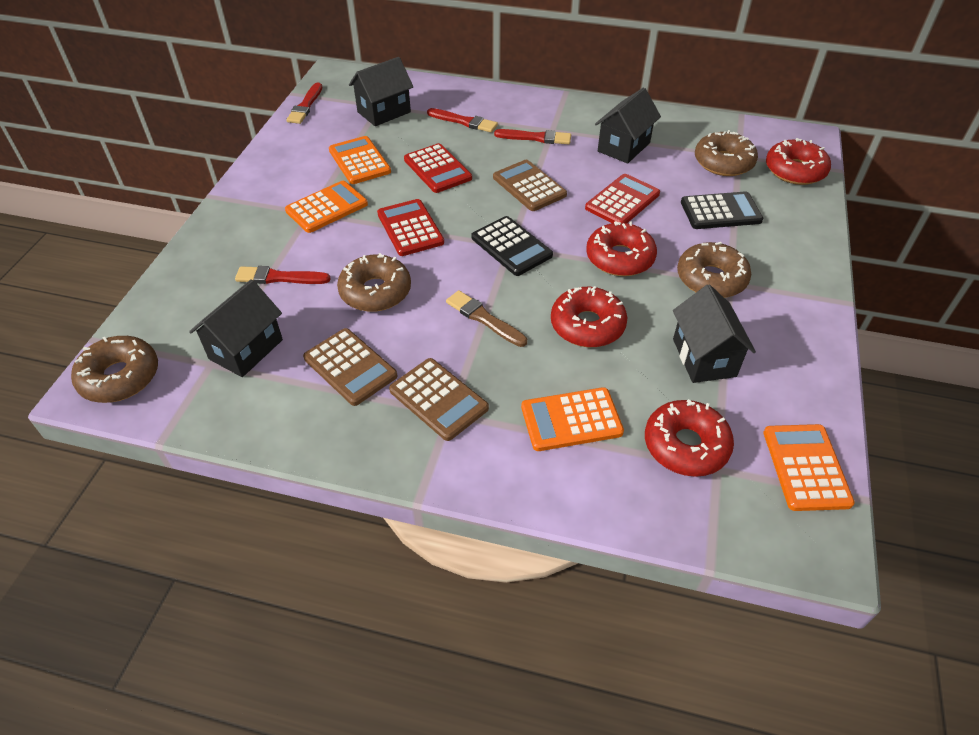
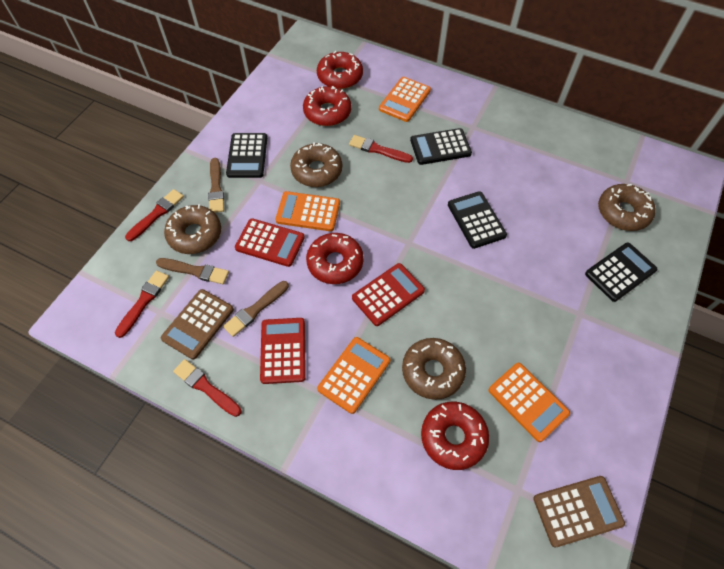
black calculator: 2 -> 4
black house: 4 -> 0
brown brush: 1 -> 3
brown calculator: 3 -> 2

